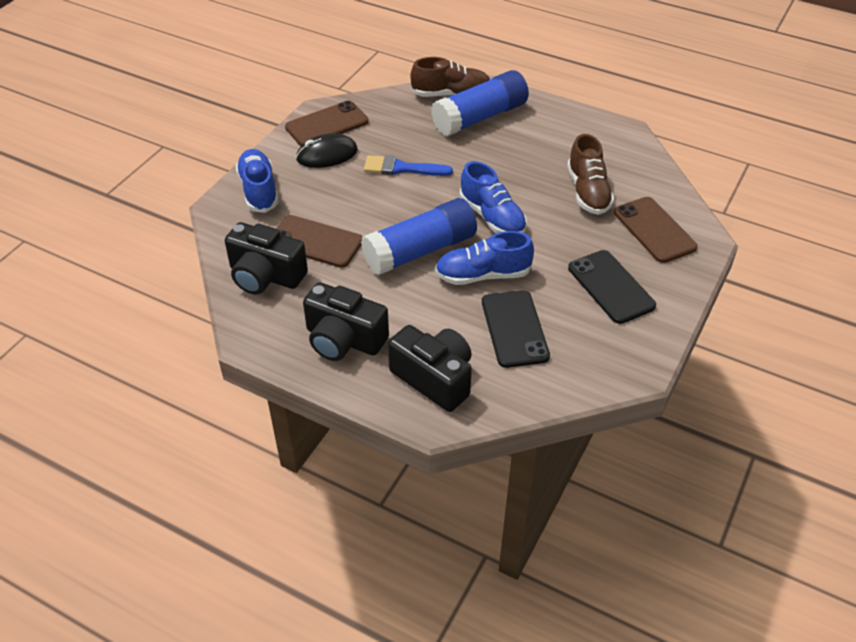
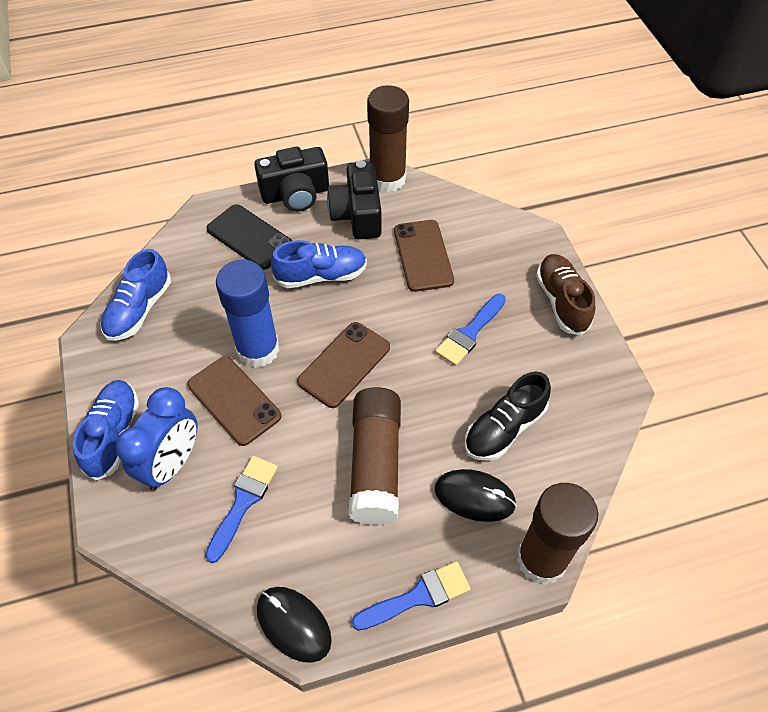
black camera: 3 -> 2
black mouse: 1 -> 2
black phone: 2 -> 1
black shoe: 0 -> 1
blue brush: 1 -> 3
blue clock: 0 -> 1
blue glue stick: 2 -> 1
brown glue stick: 0 -> 3
brown shoe: 2 -> 1

